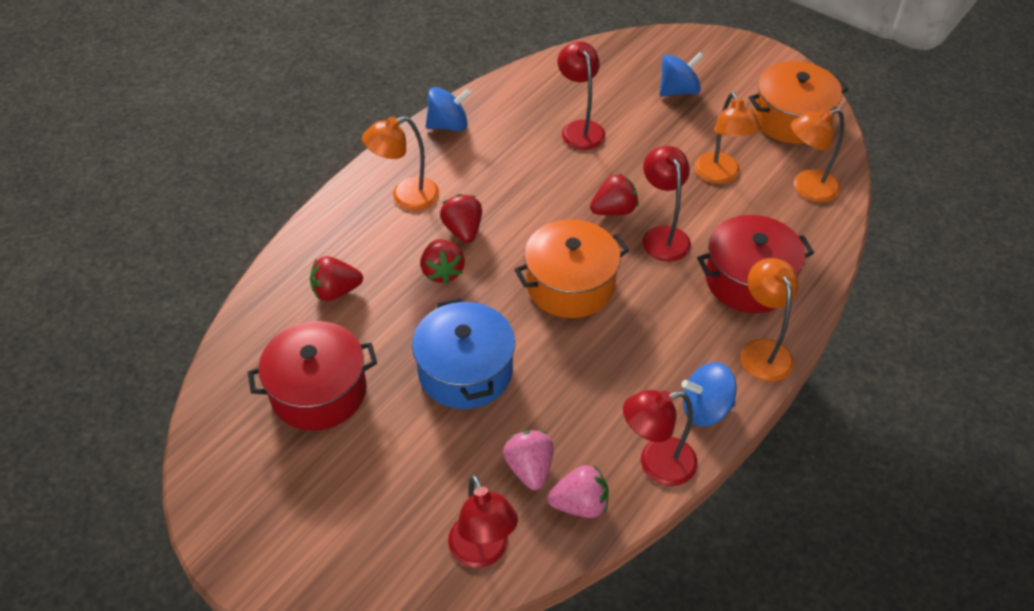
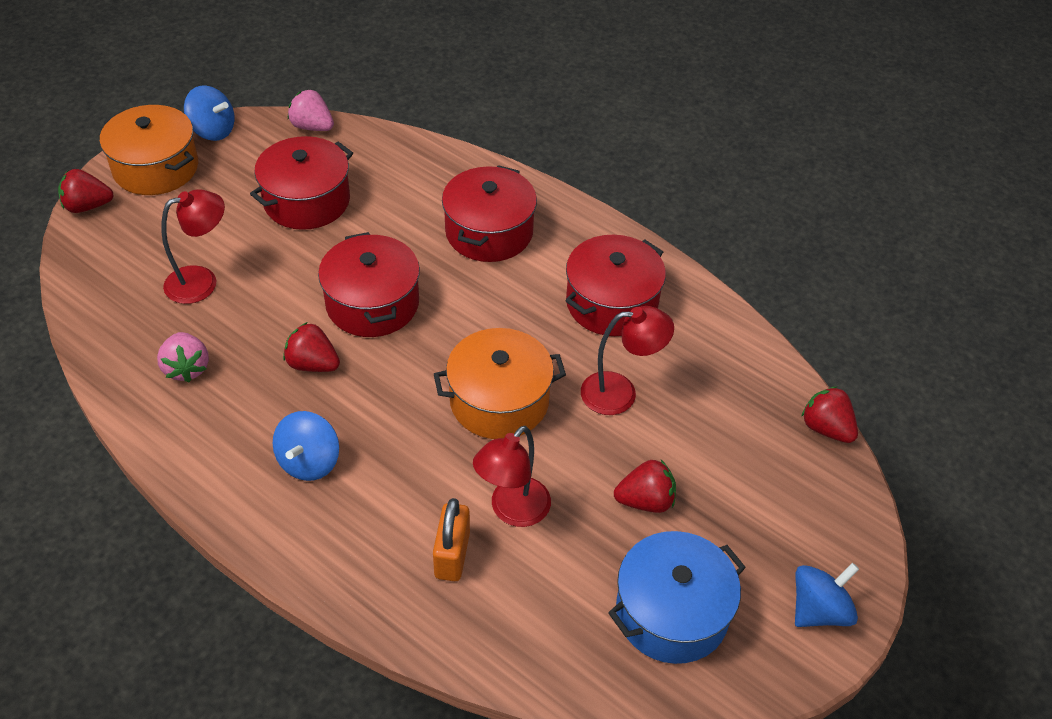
orange lamp: 4 -> 0
orange padlock: 0 -> 1
red lamp: 4 -> 3
red pot: 2 -> 4

